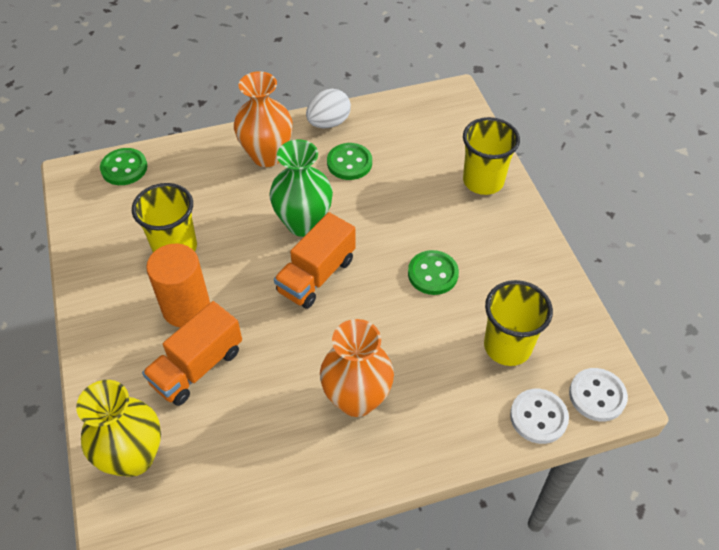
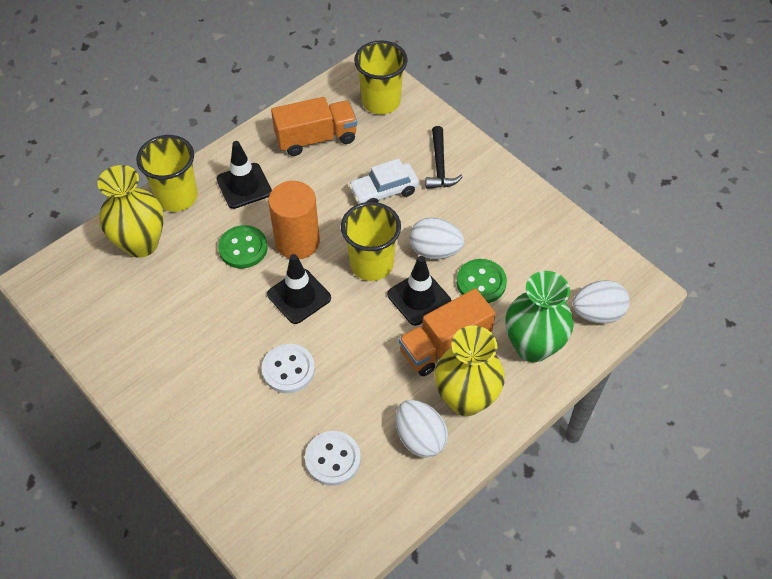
black hammer: 0 -> 1
black traffic cone: 0 -> 3
green button: 3 -> 2
orange vase: 2 -> 0
white car: 0 -> 1
white egg: 1 -> 3
yellow vase: 1 -> 2

